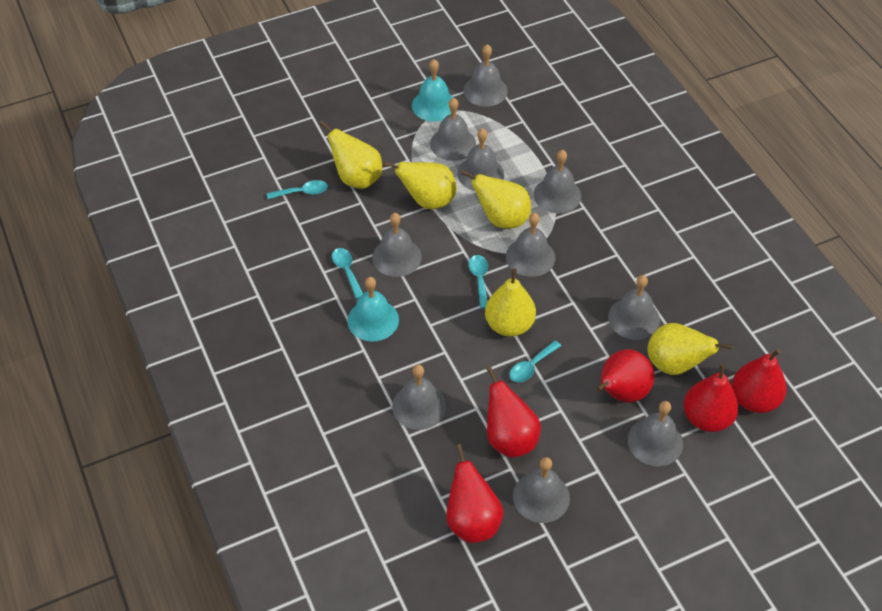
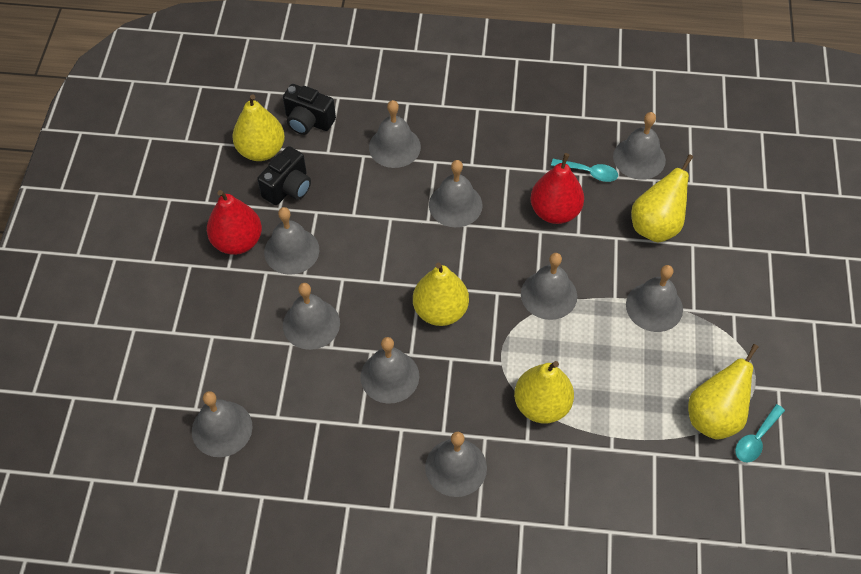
black camera: 0 -> 2
red pear: 5 -> 2
turquoise bell: 2 -> 0
turquoise spoon: 4 -> 2

